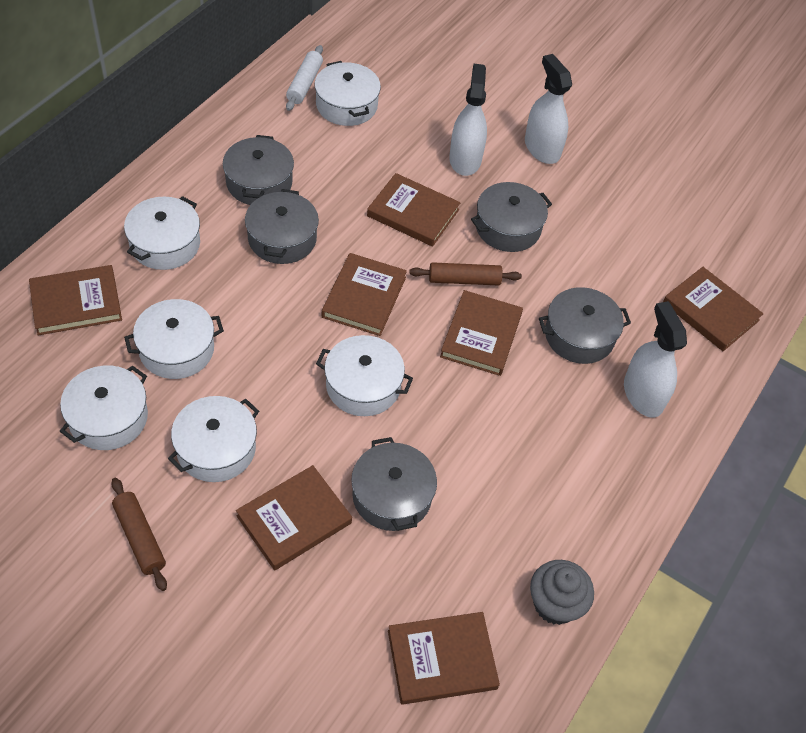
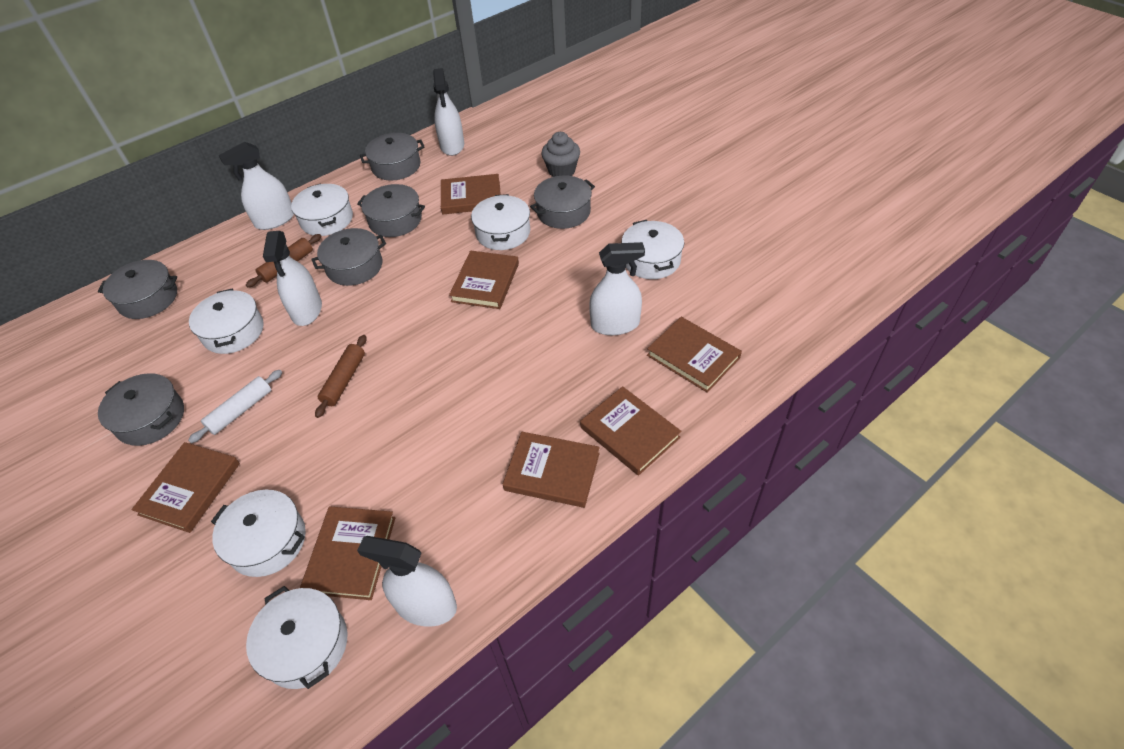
grey pot: 5 -> 6
white spray bottle: 3 -> 5

